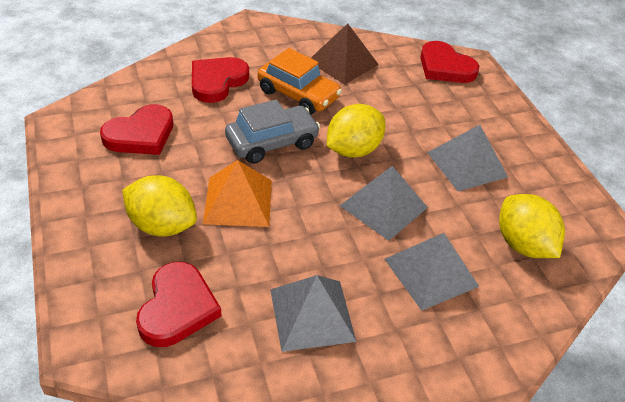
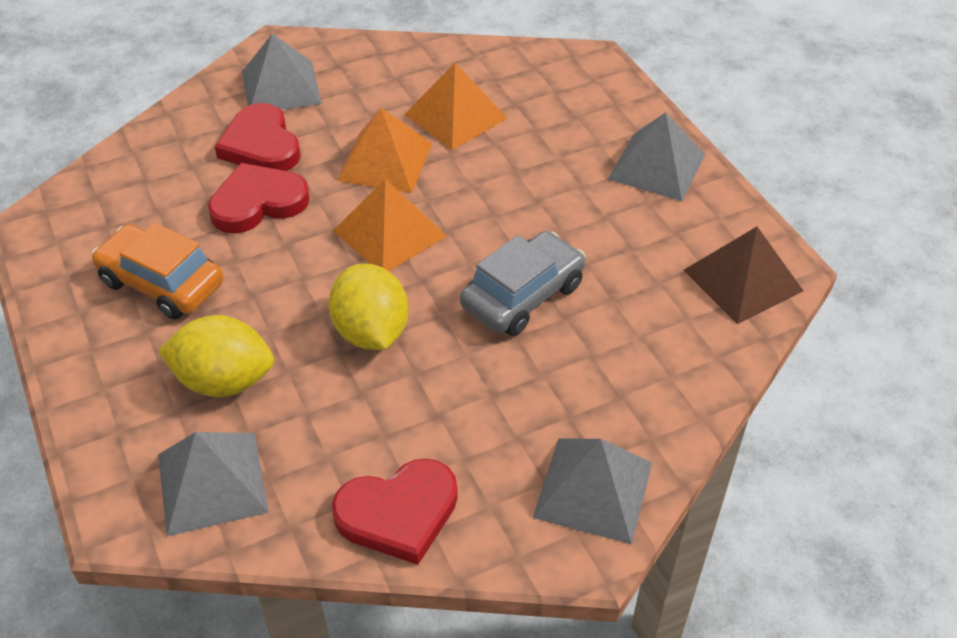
orange pyramid: 1 -> 3
red heart: 4 -> 3
yellow lemon: 3 -> 2

